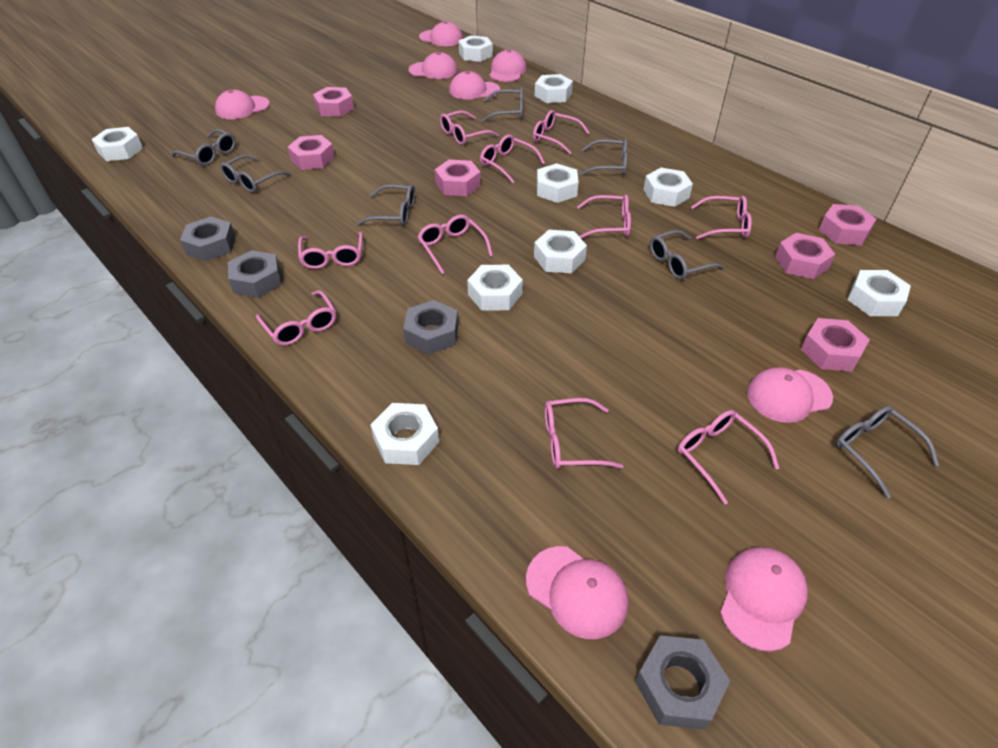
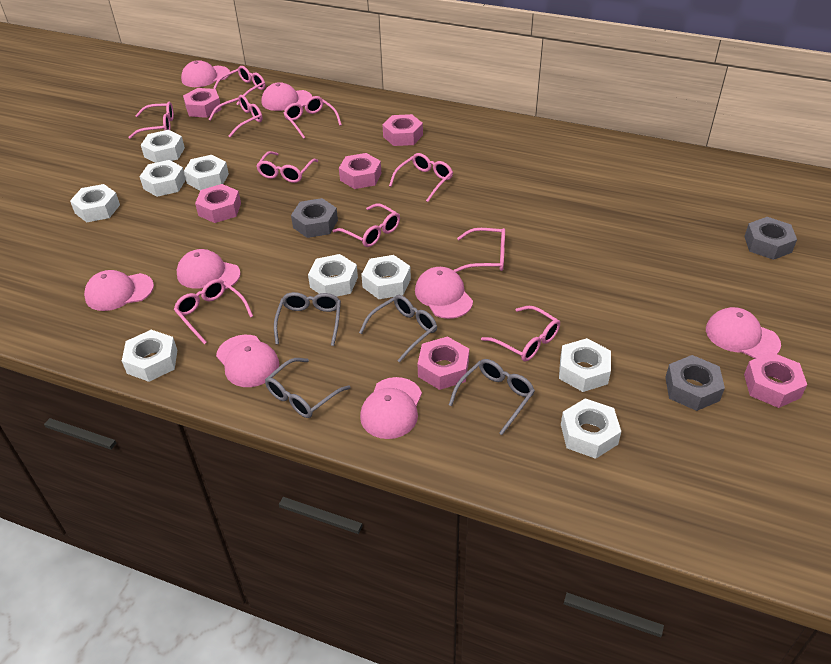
grey glasses: 7 -> 4
grey nut: 4 -> 3

